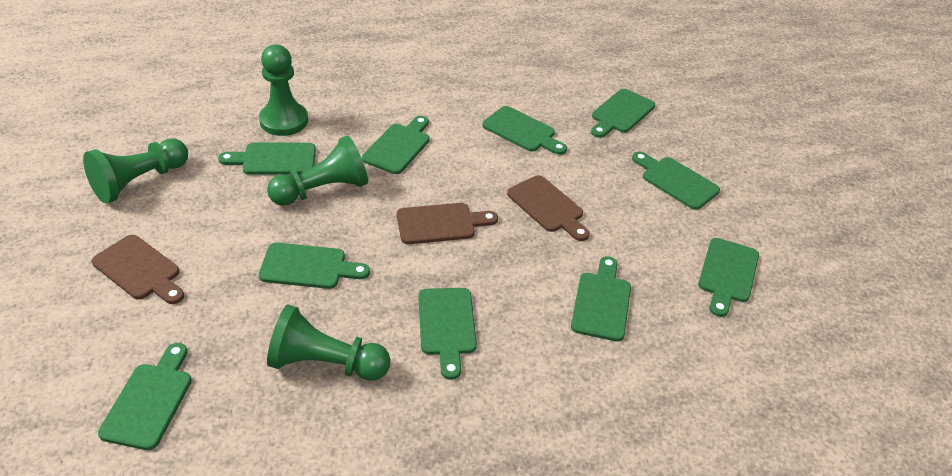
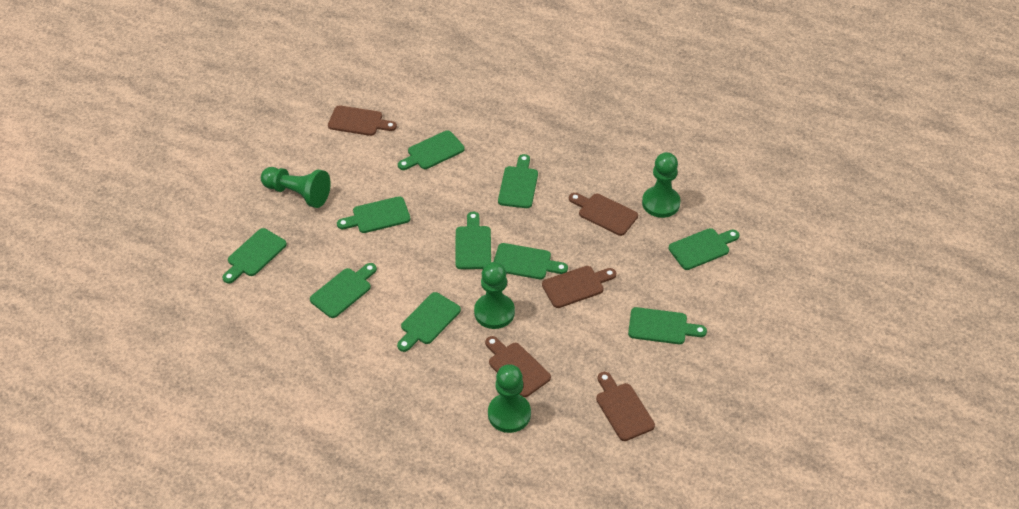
brown cutting board: 3 -> 5

